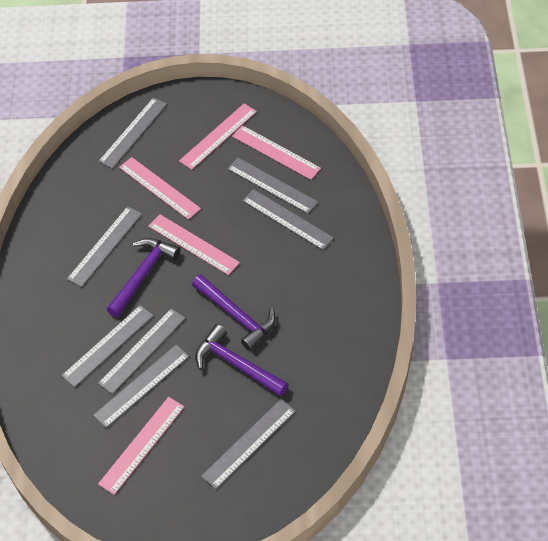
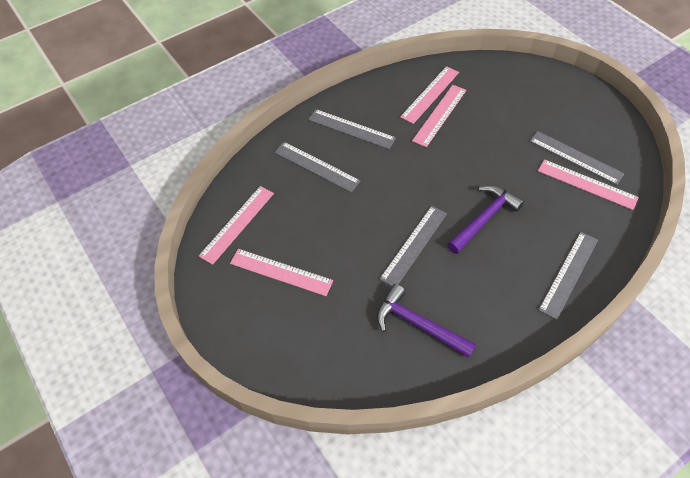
grey ruler: 8 -> 5
purple hammer: 3 -> 2

